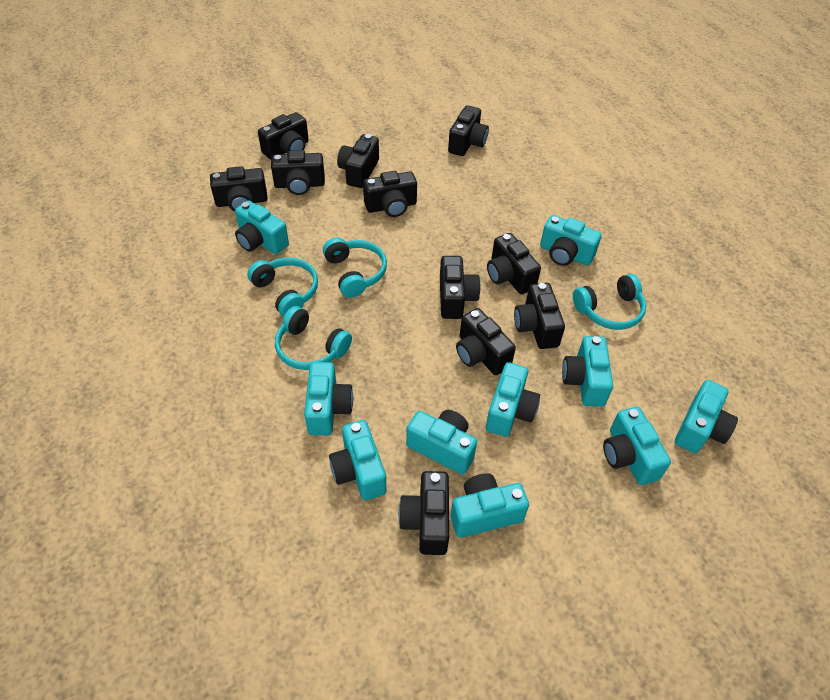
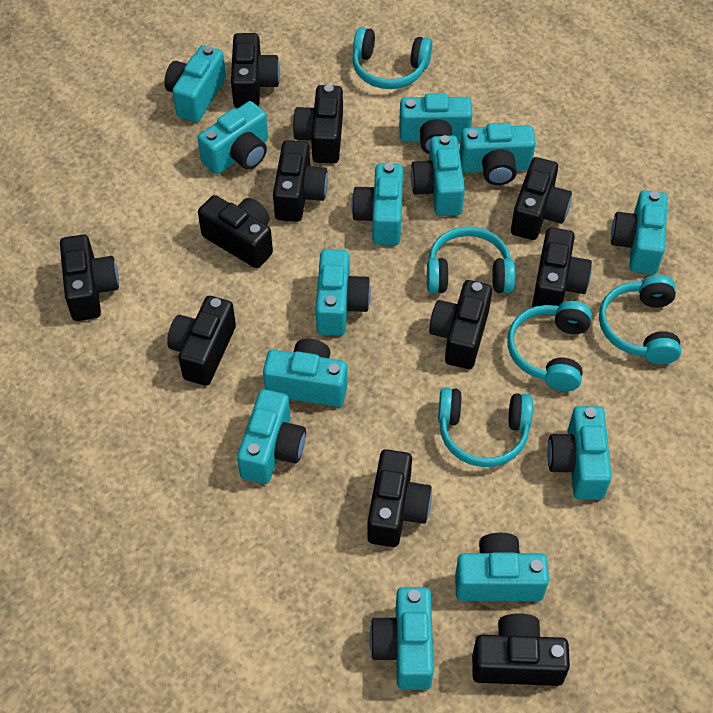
turquoise camera: 10 -> 13
turquoise headphones: 4 -> 5

